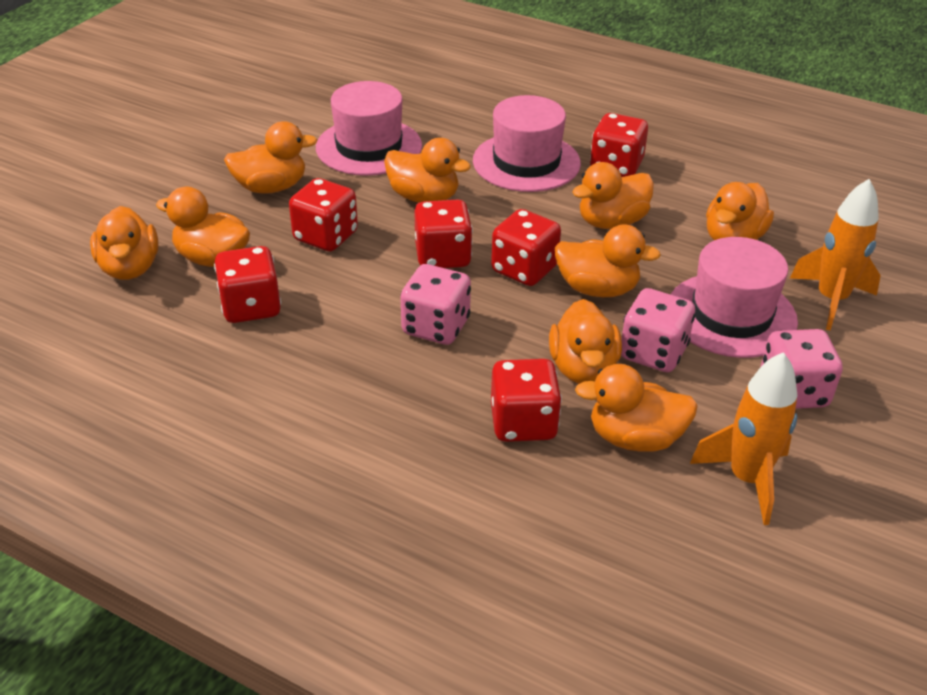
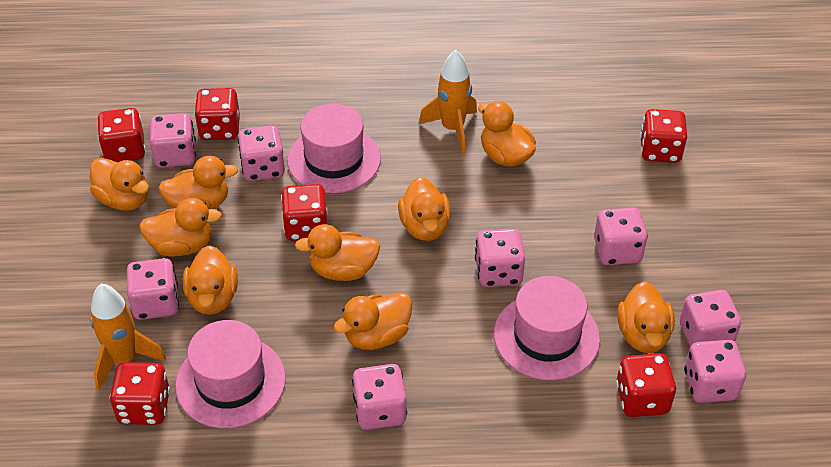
pink dice: 3 -> 8

